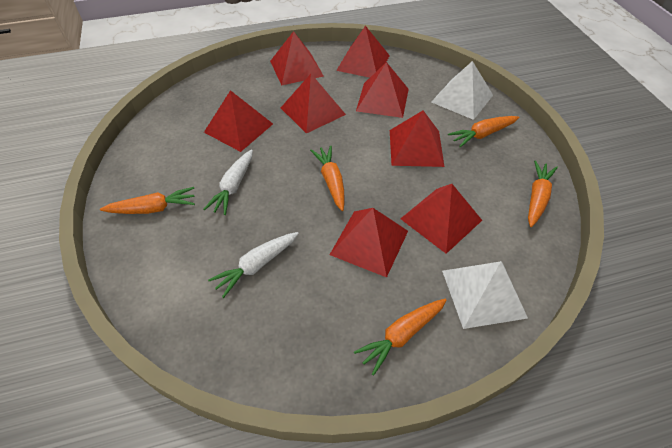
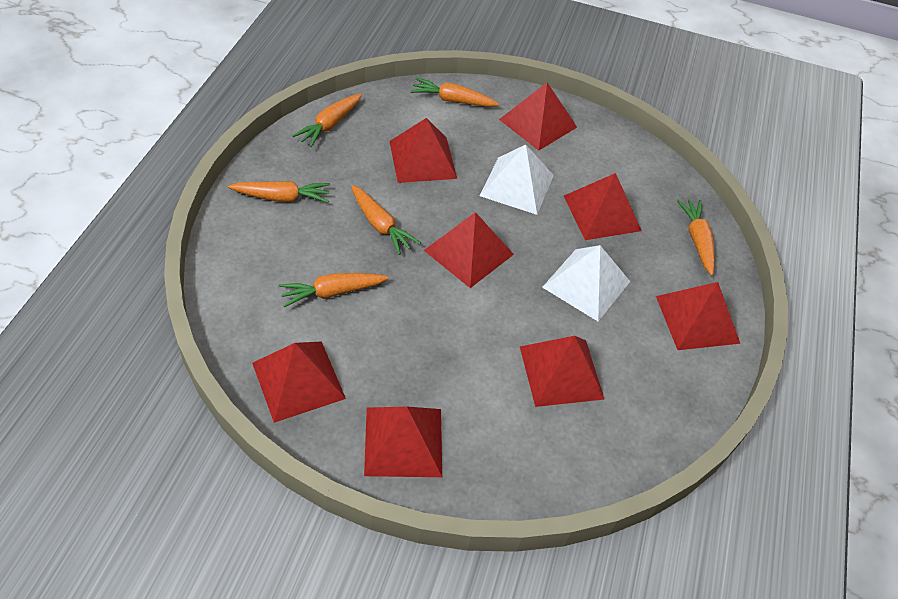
orange carrot: 5 -> 6
white carrot: 2 -> 0

